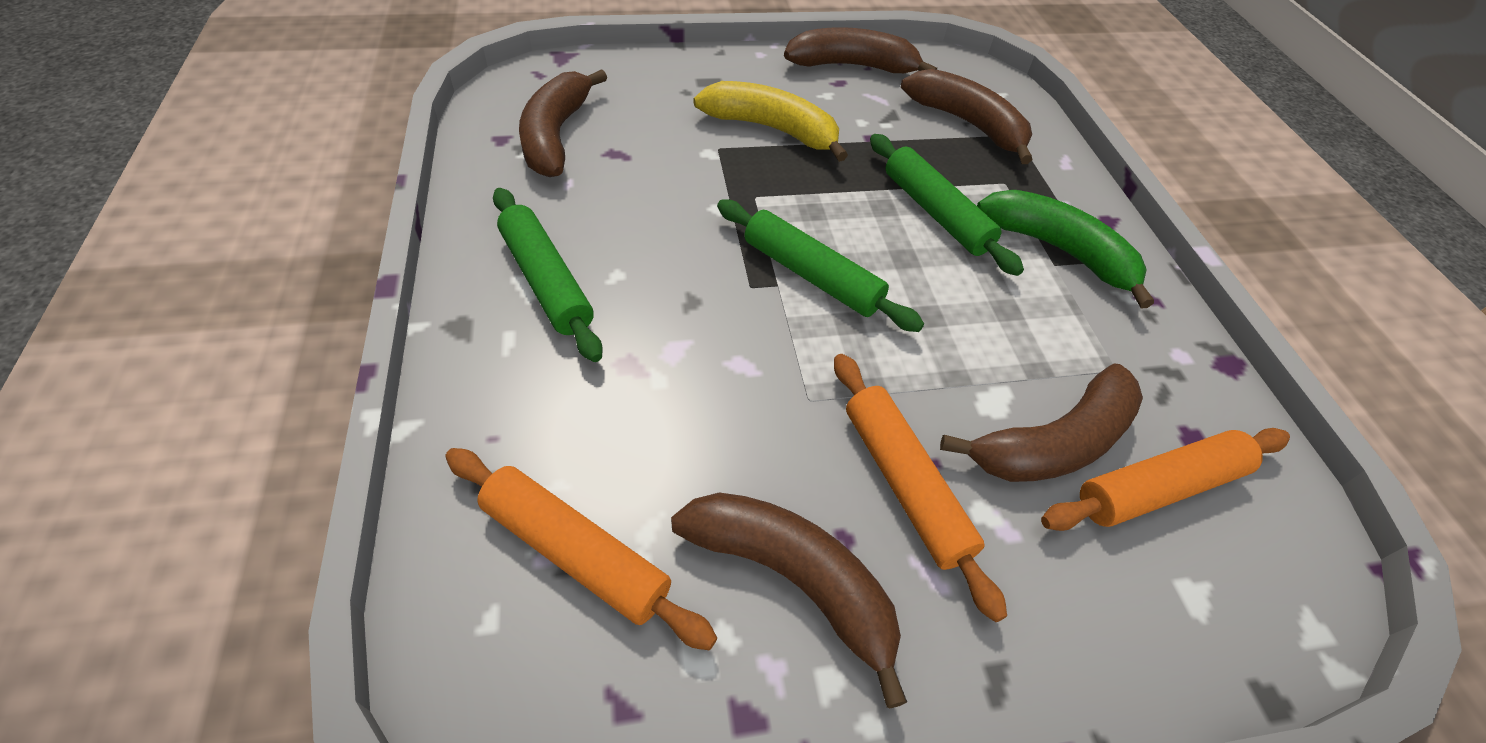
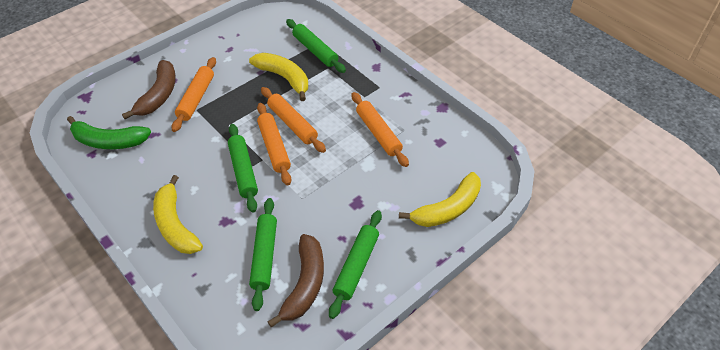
brown banana: 5 -> 2
green rolling pin: 3 -> 4
orange rolling pin: 3 -> 4
yellow banana: 1 -> 3

